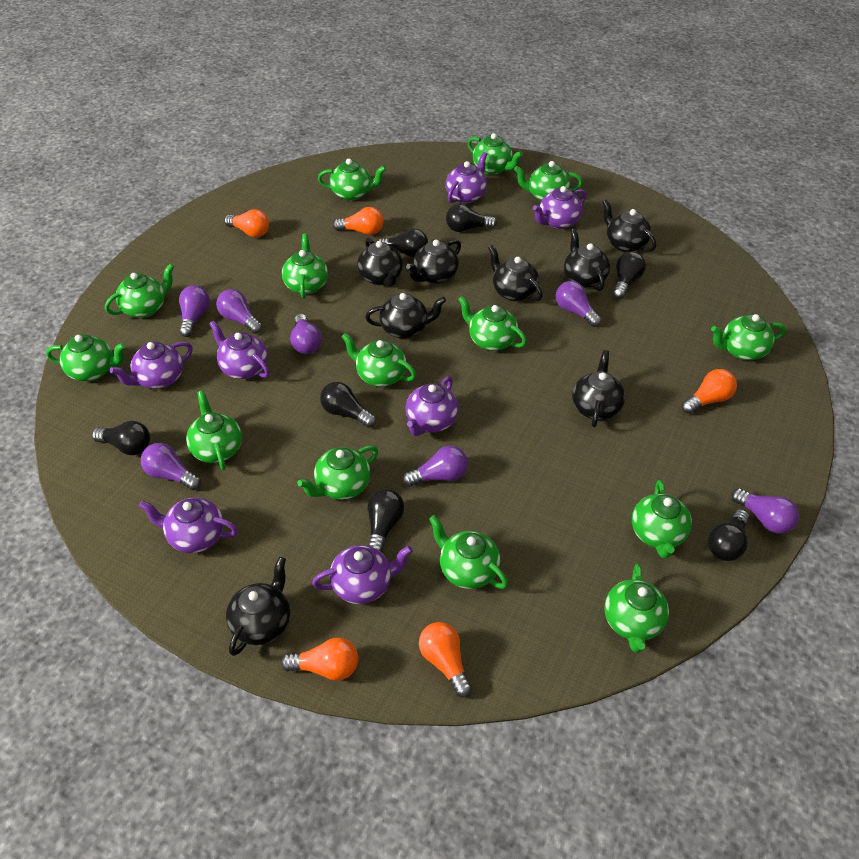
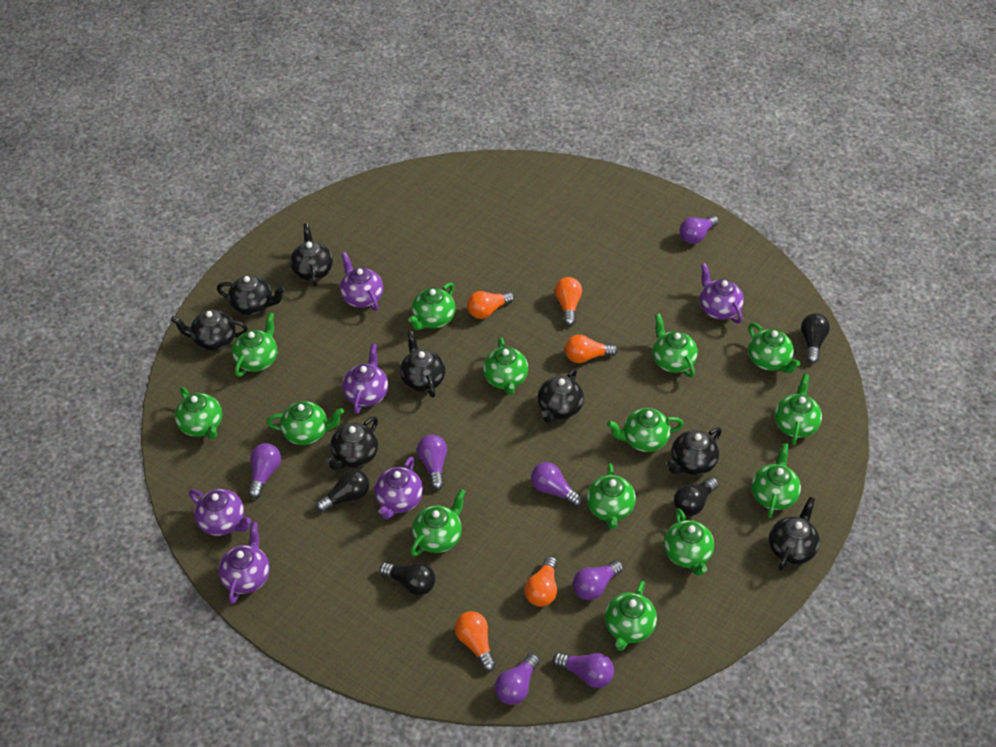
black light bulb: 7 -> 4
purple teapot: 7 -> 6

